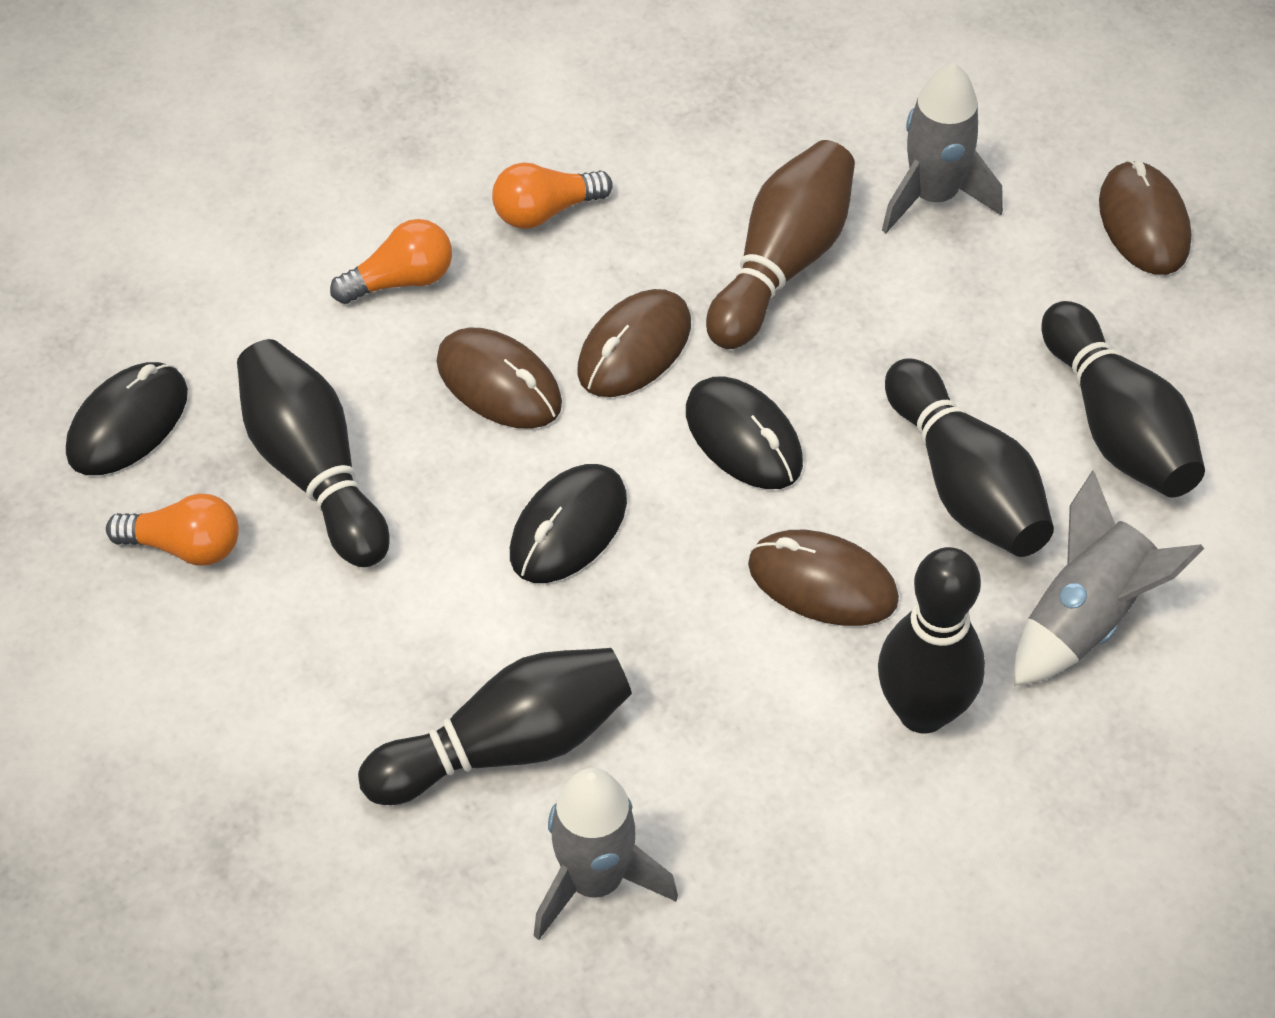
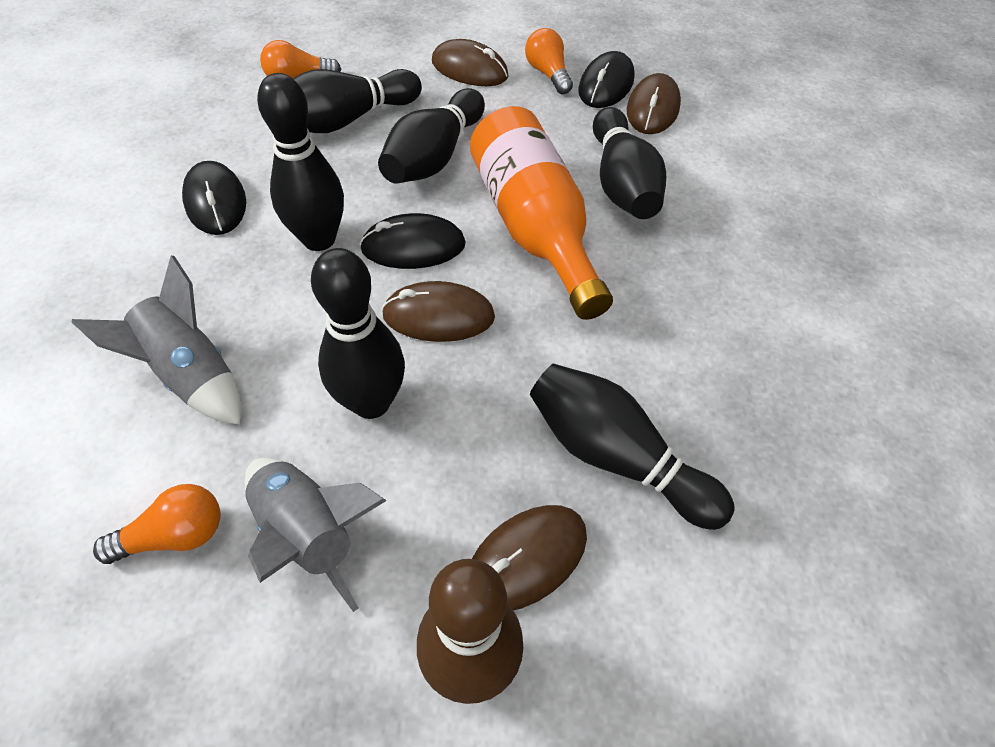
black bowling pin: 5 -> 6
grey rocket: 3 -> 2
orange bottle: 0 -> 1

